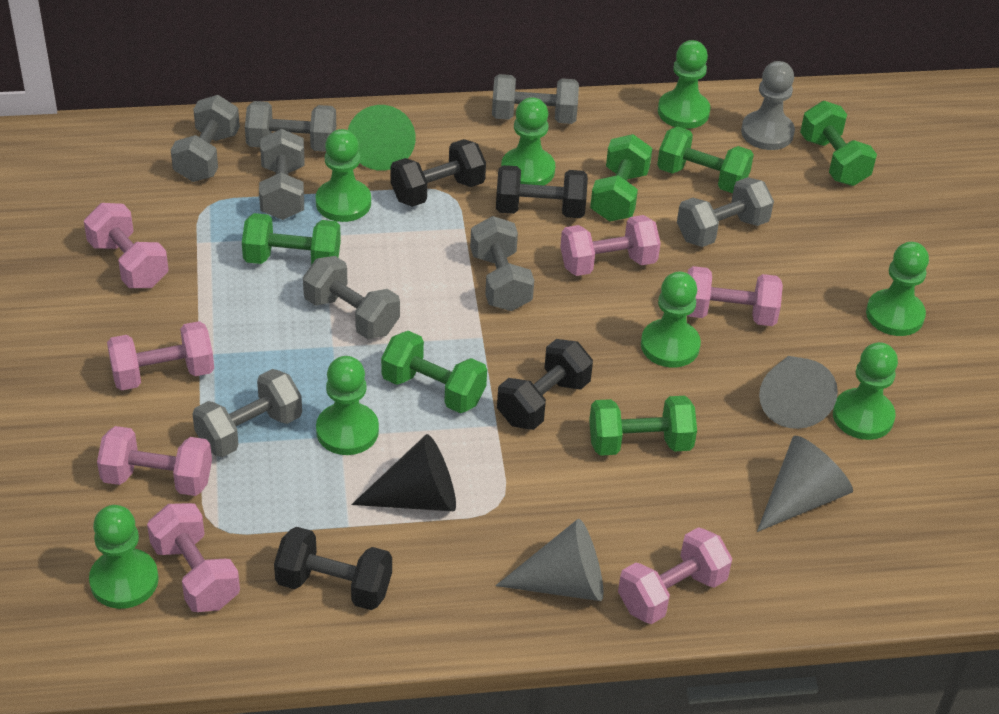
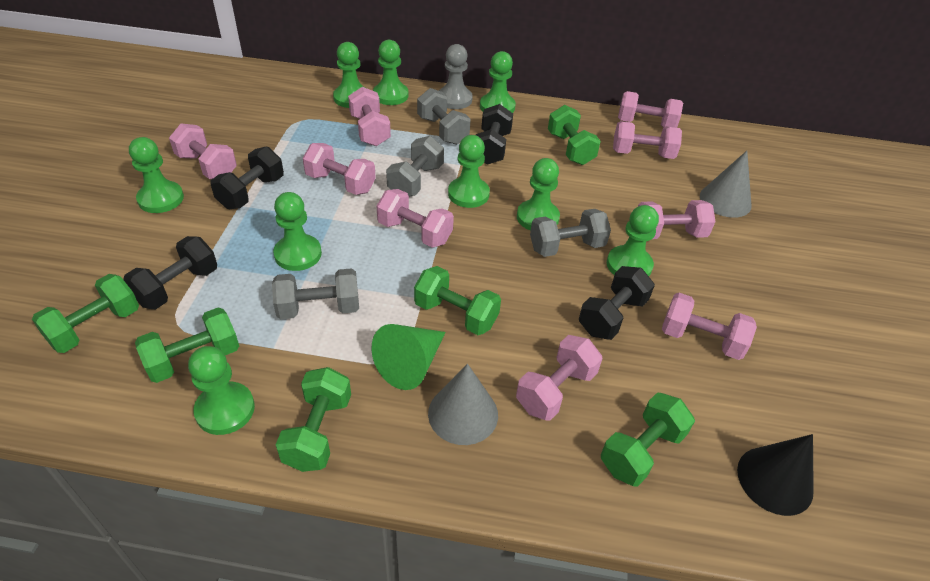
green pawn: 8 -> 9
grey cone: 3 -> 2
grey dumbbell: 8 -> 4
pink dumbbell: 7 -> 9

